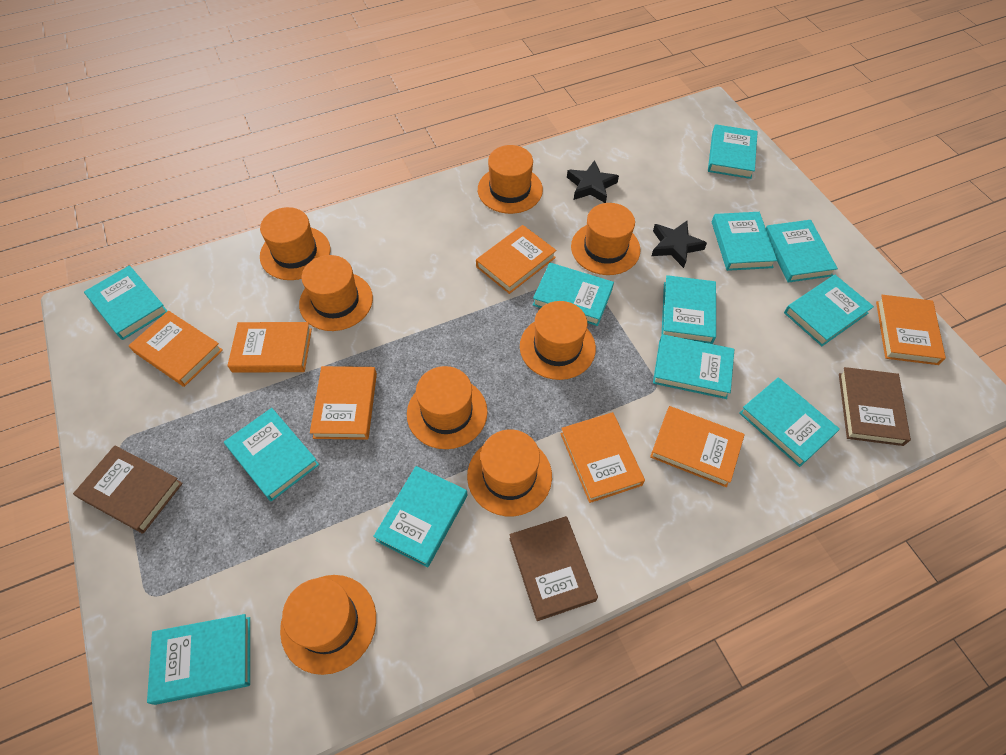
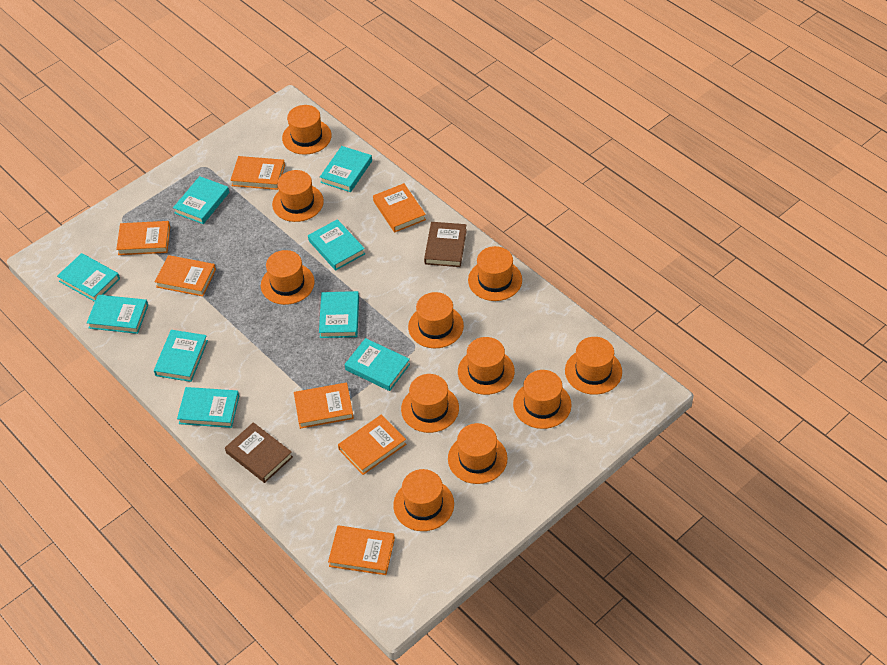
black star: 2 -> 0
brown book: 3 -> 2
orange hat: 8 -> 11
turquoise book: 12 -> 9

